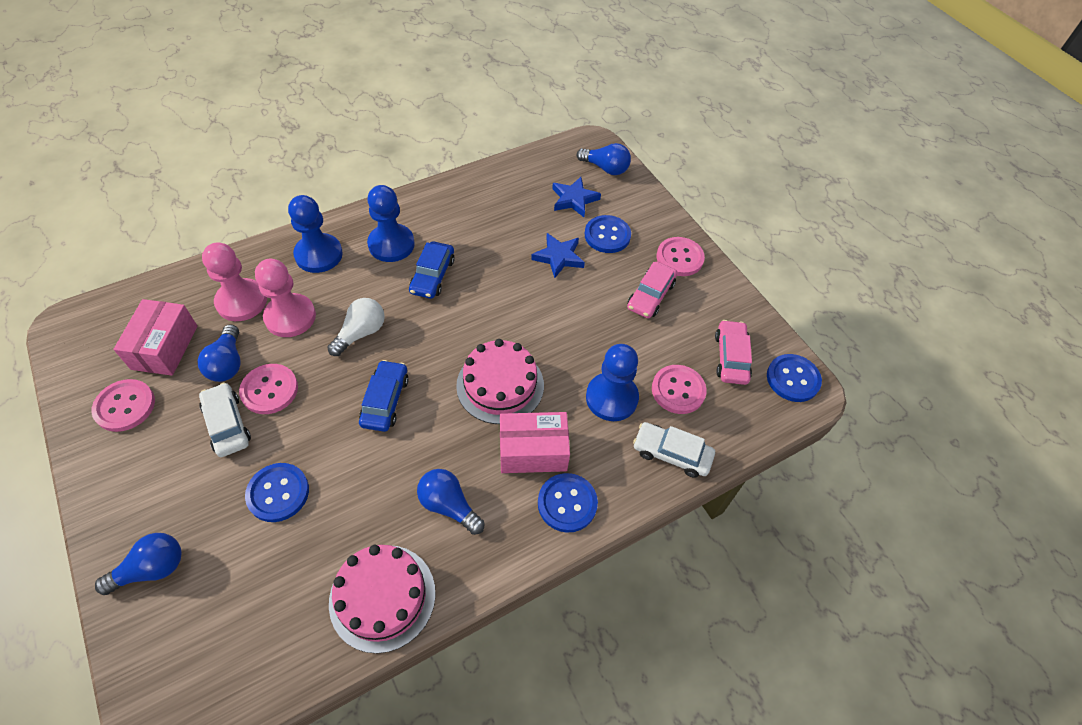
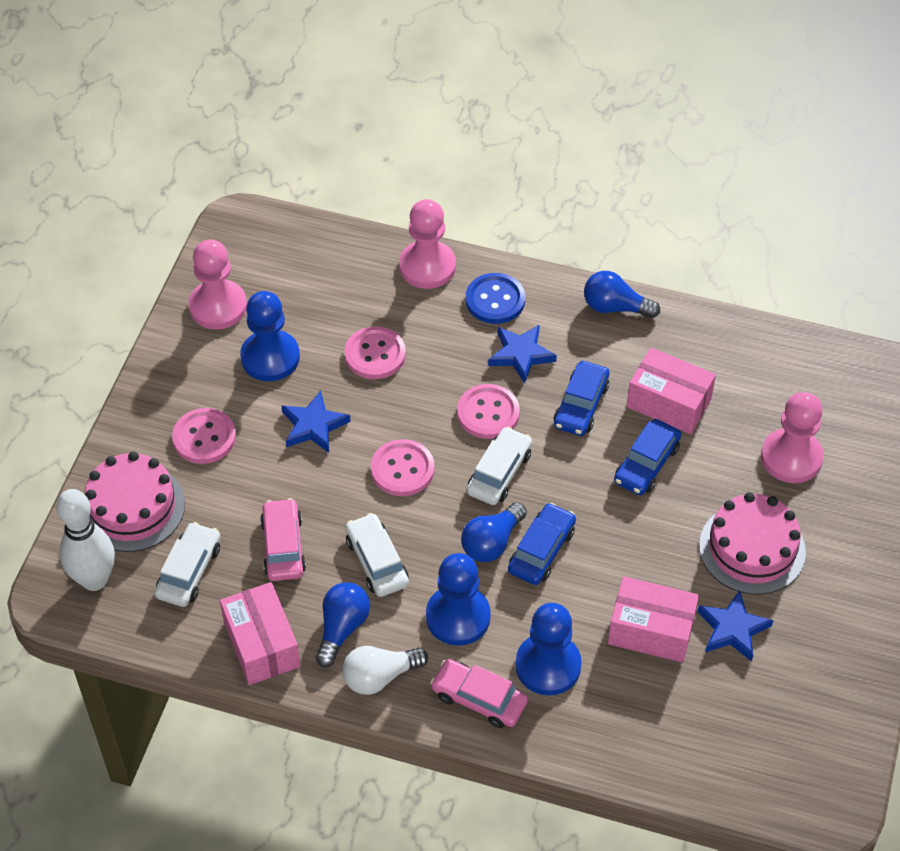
blue button: 4 -> 1
blue car: 2 -> 3
blue light bulb: 4 -> 3
blue star: 2 -> 3
pink box: 2 -> 3
pink pawn: 2 -> 3
white bowling pin: 0 -> 1
white car: 2 -> 3

